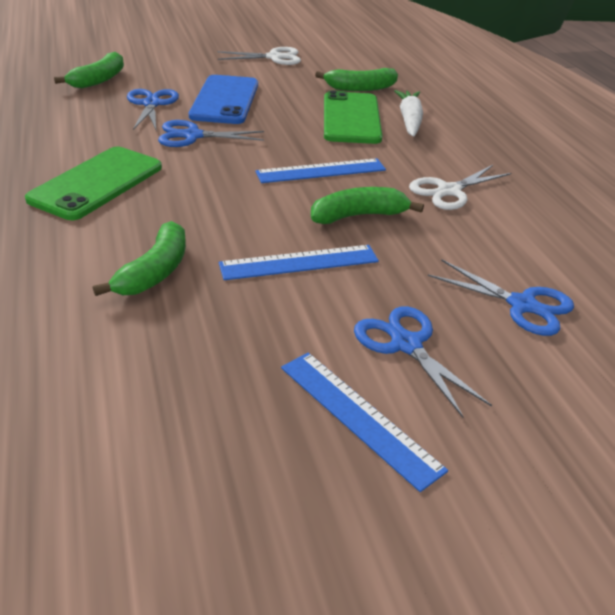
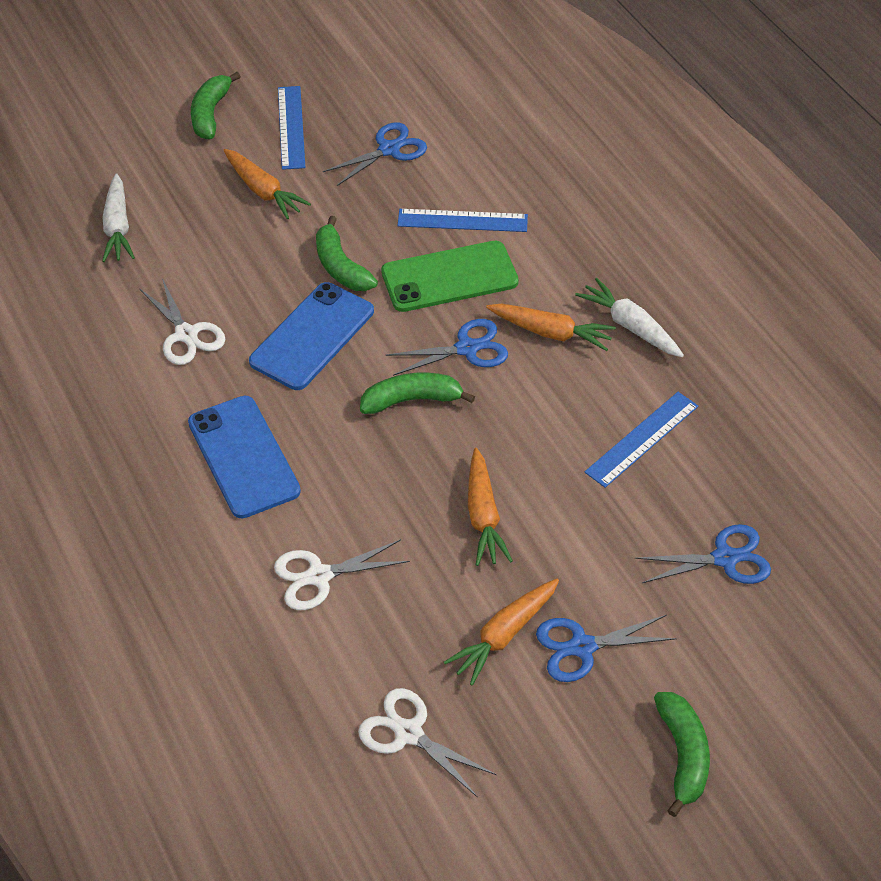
blue phone: 1 -> 2
green phone: 2 -> 1
orange carrot: 0 -> 4
white carrot: 1 -> 2
white scissors: 2 -> 3

